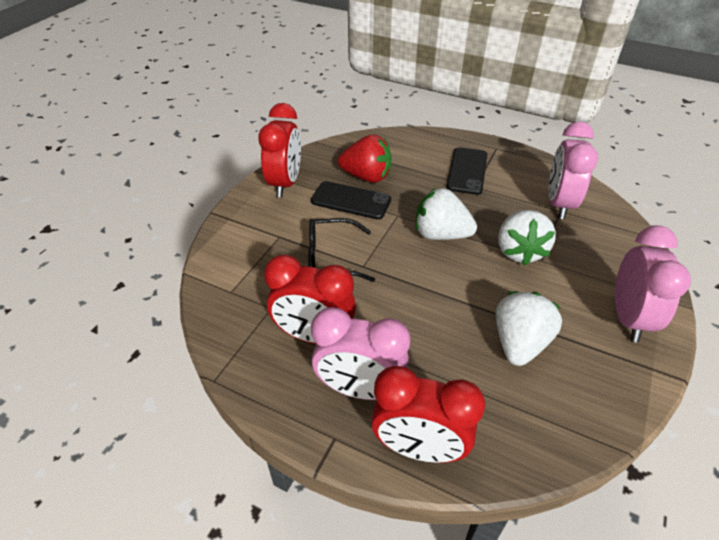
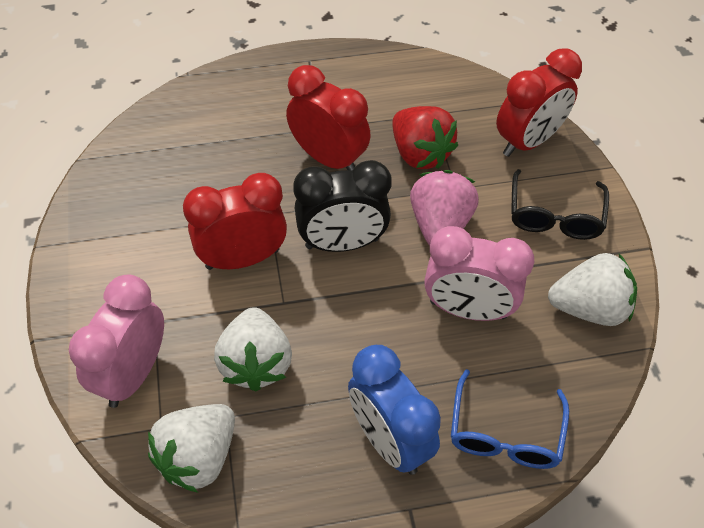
black clock: 0 -> 1
black phone: 2 -> 0
blue clock: 0 -> 1
blue glasses: 0 -> 1
pink clock: 3 -> 2
pink strawberry: 0 -> 1

